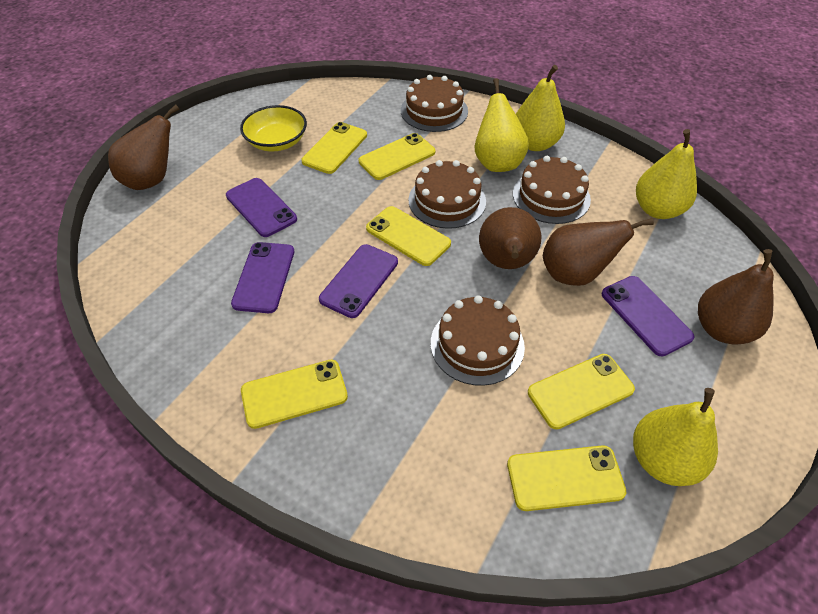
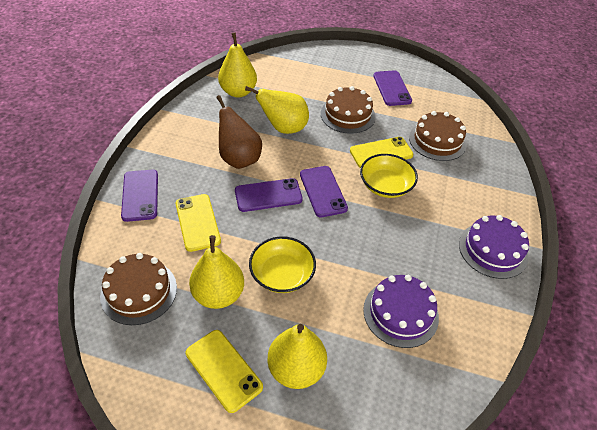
brown cake: 4 -> 3
brown pear: 4 -> 1
purple cake: 0 -> 2
yellow bowl: 1 -> 2
yellow phone: 6 -> 3

